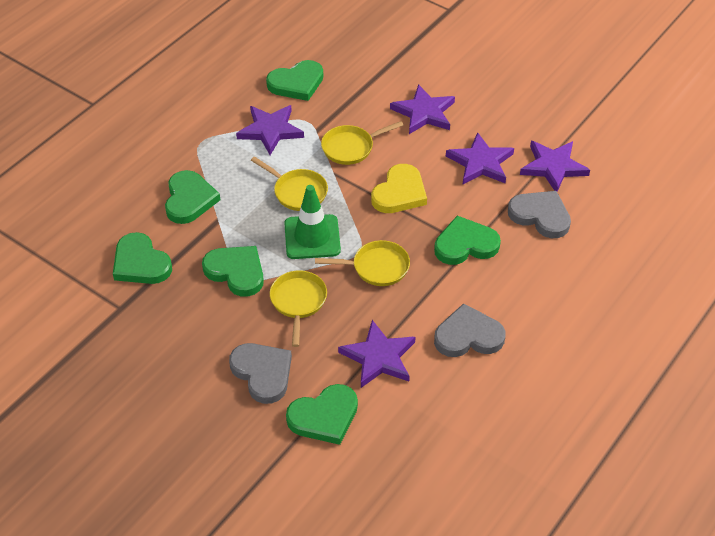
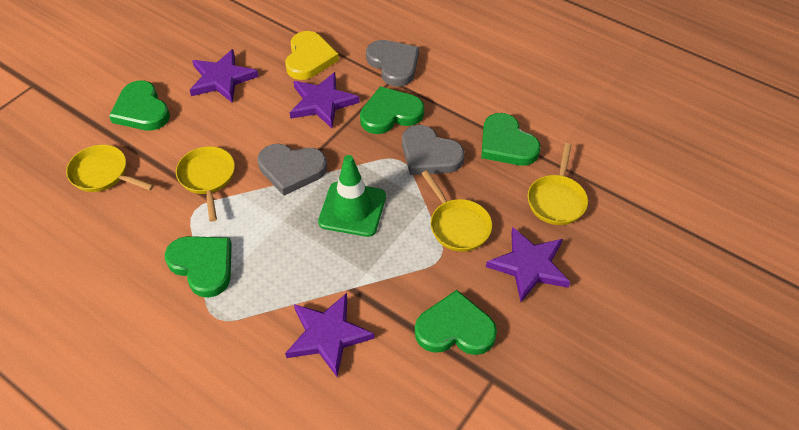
green heart: 6 -> 5
purple star: 5 -> 4

